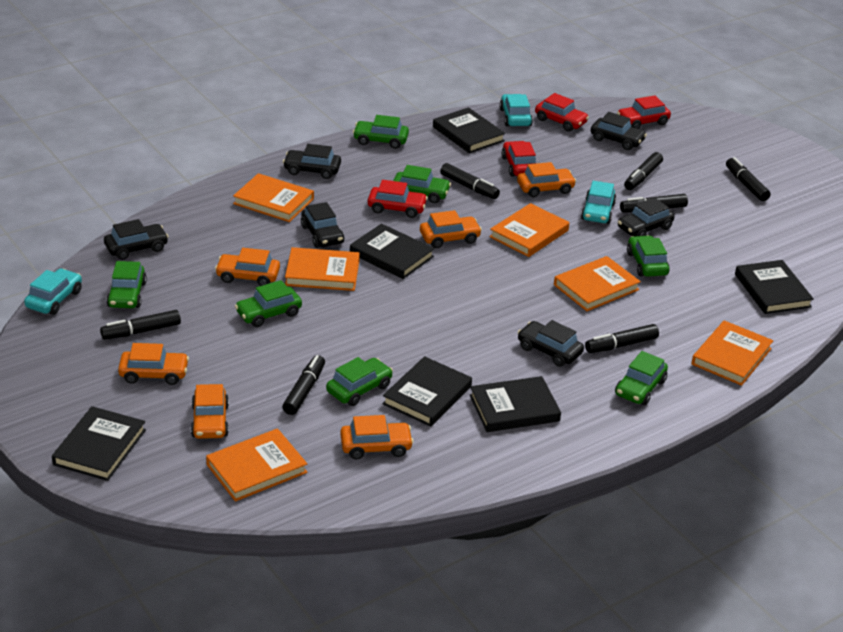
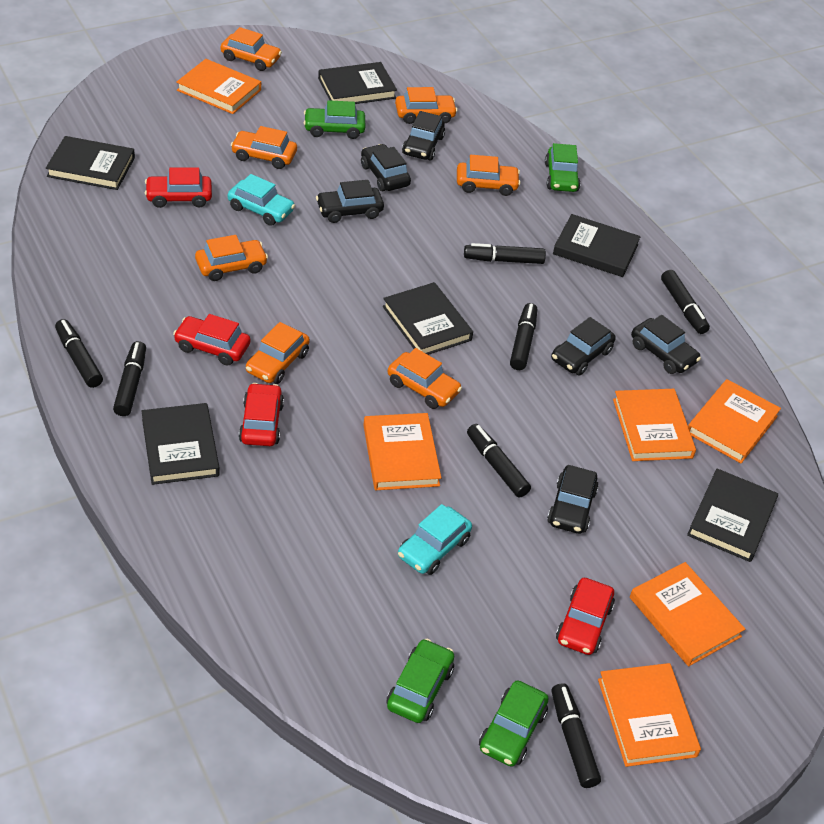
green car: 7 -> 4
orange car: 6 -> 7
turquoise car: 3 -> 2

